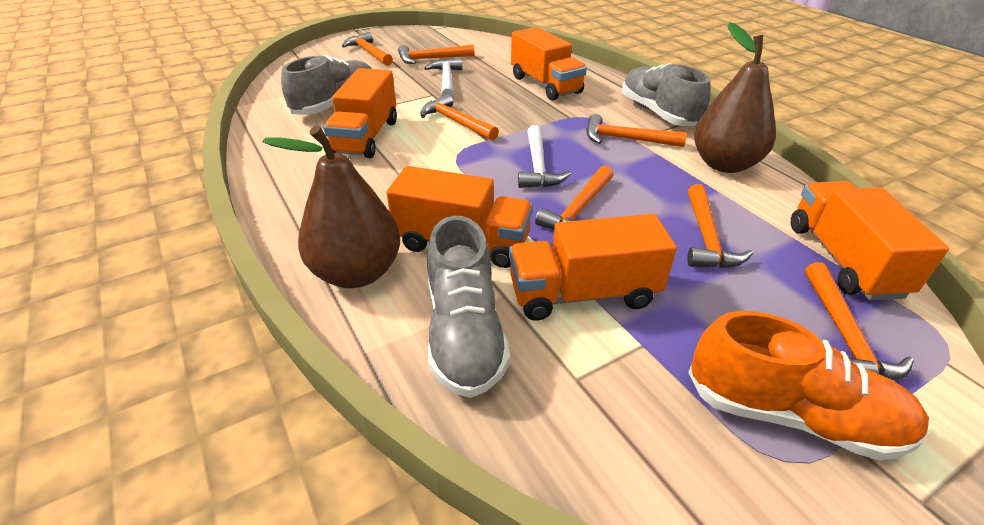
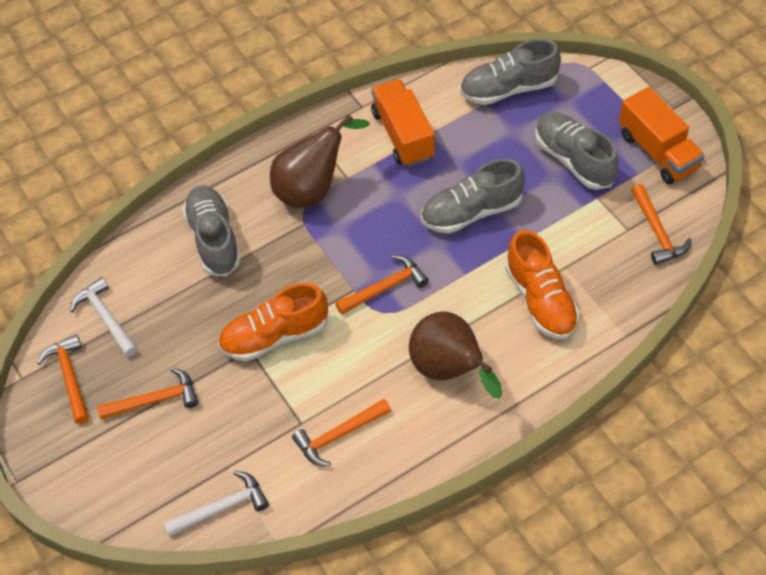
grey shoe: 3 -> 4
orange hammer: 7 -> 5
orange shoe: 1 -> 2
orange truck: 5 -> 2

